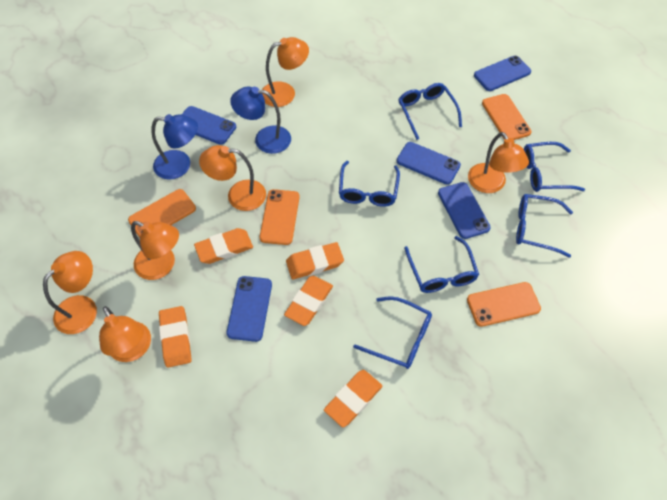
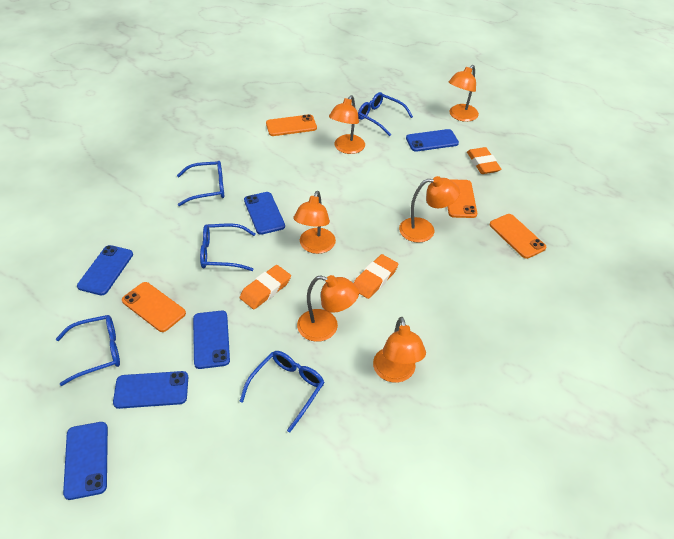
blue glasses: 6 -> 5
blue lamp: 2 -> 0
blue phone: 5 -> 6
orange eraser: 5 -> 3

